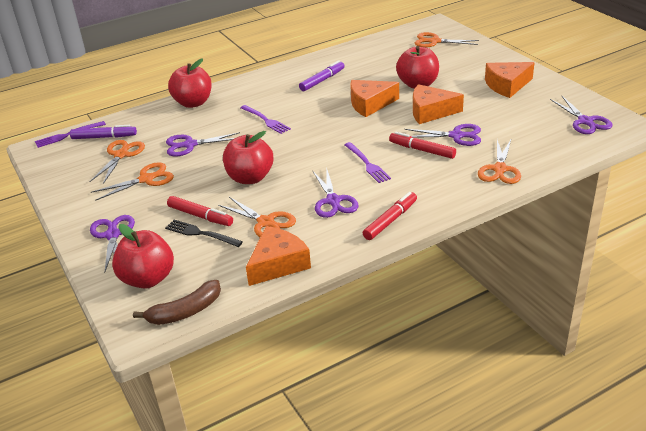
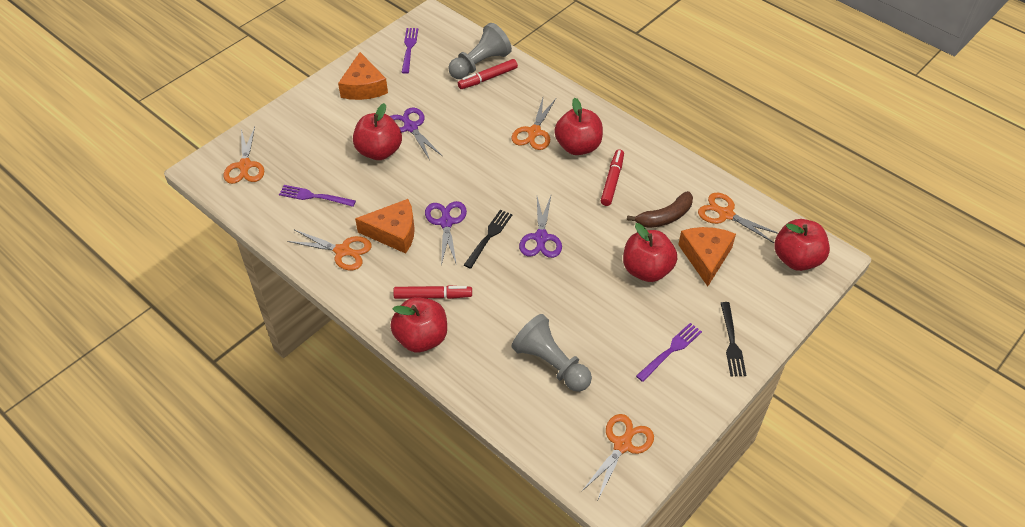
black fork: 1 -> 2
grey pawn: 0 -> 2
orange cheese: 4 -> 3
purple marker: 2 -> 0
purple scissors: 5 -> 3
red apple: 4 -> 5

